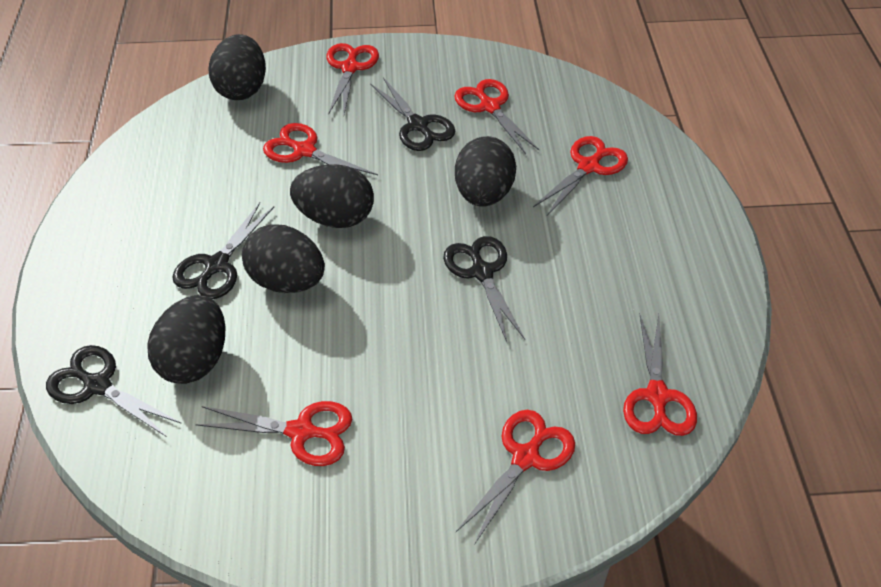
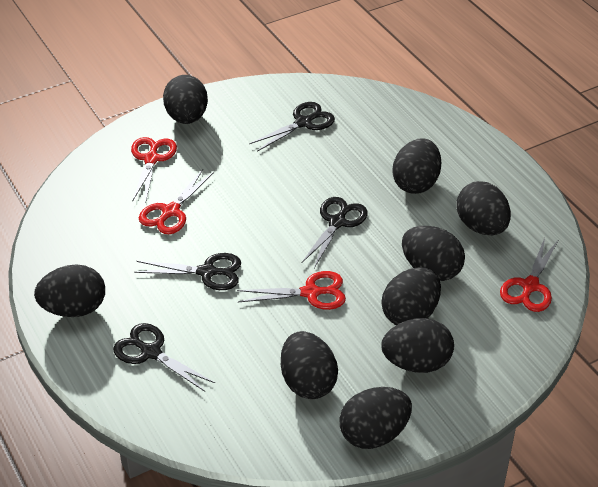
black egg: 5 -> 9
red scissors: 7 -> 4

